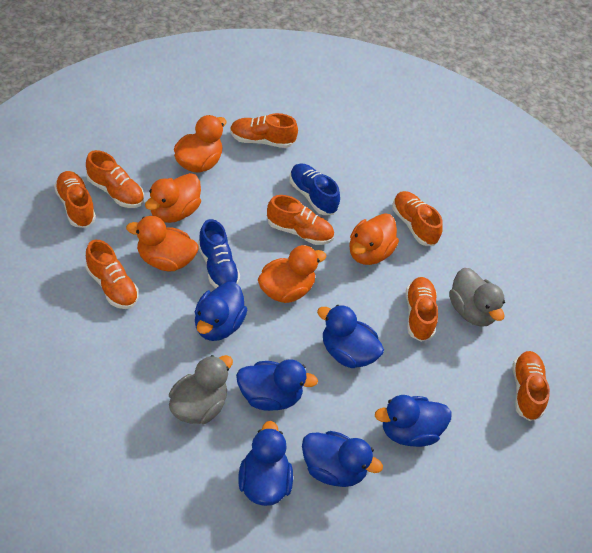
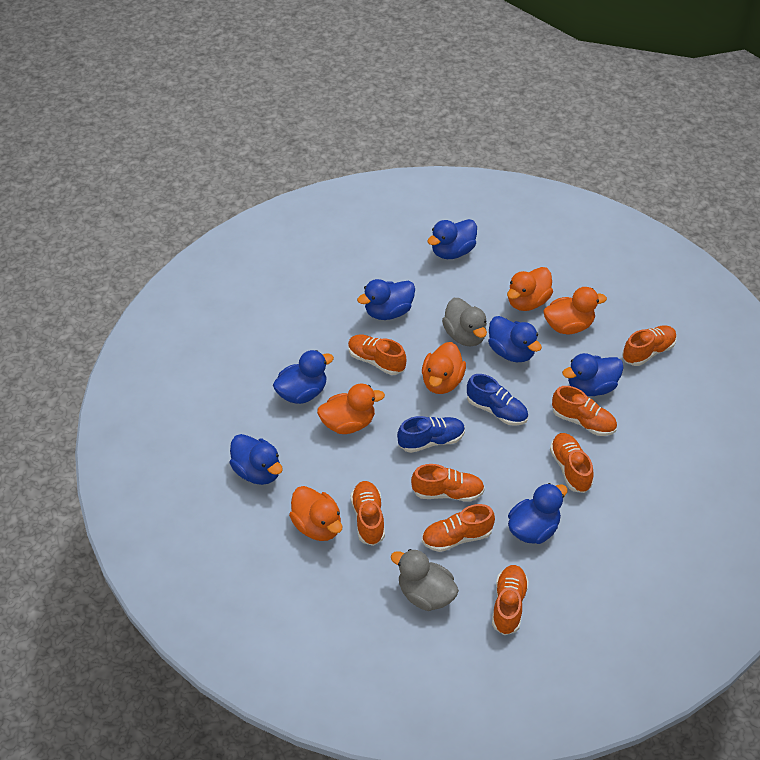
blue duck: 6 -> 7

